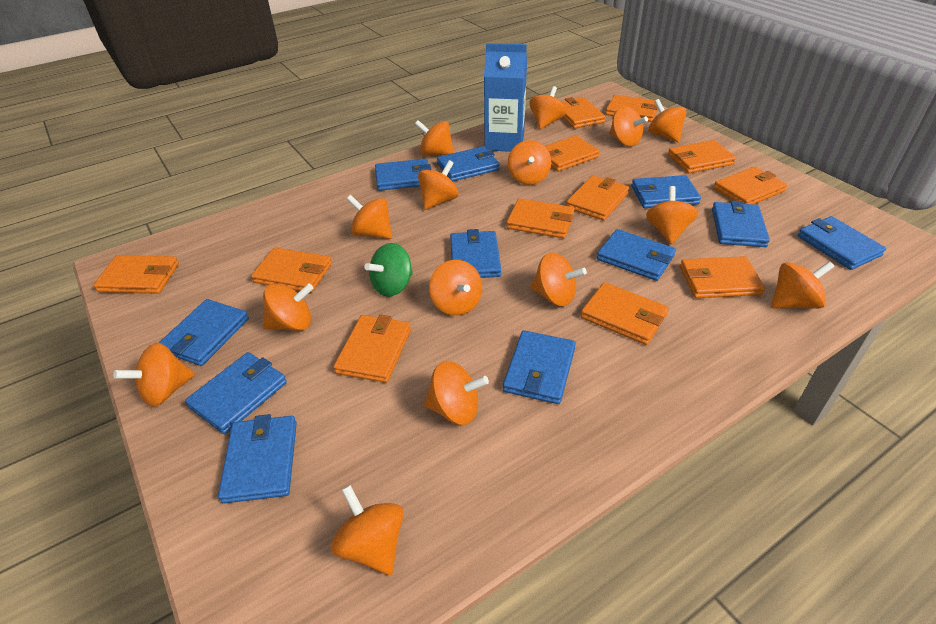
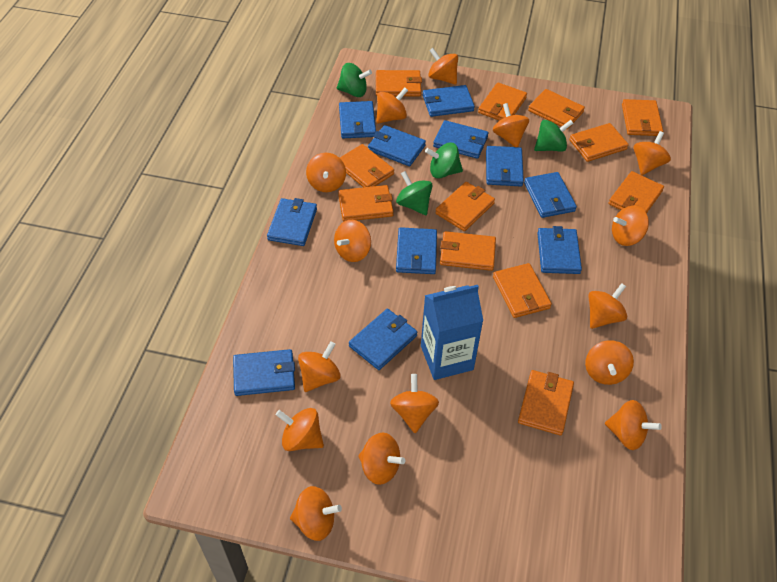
green spinning top: 1 -> 4

